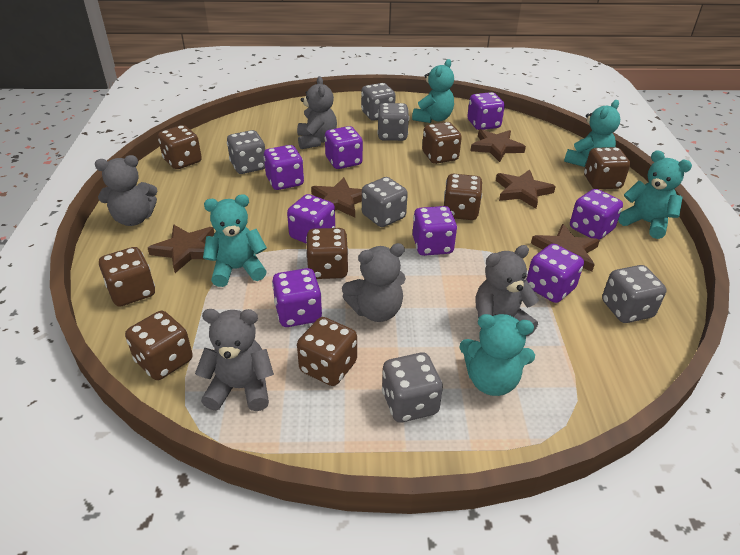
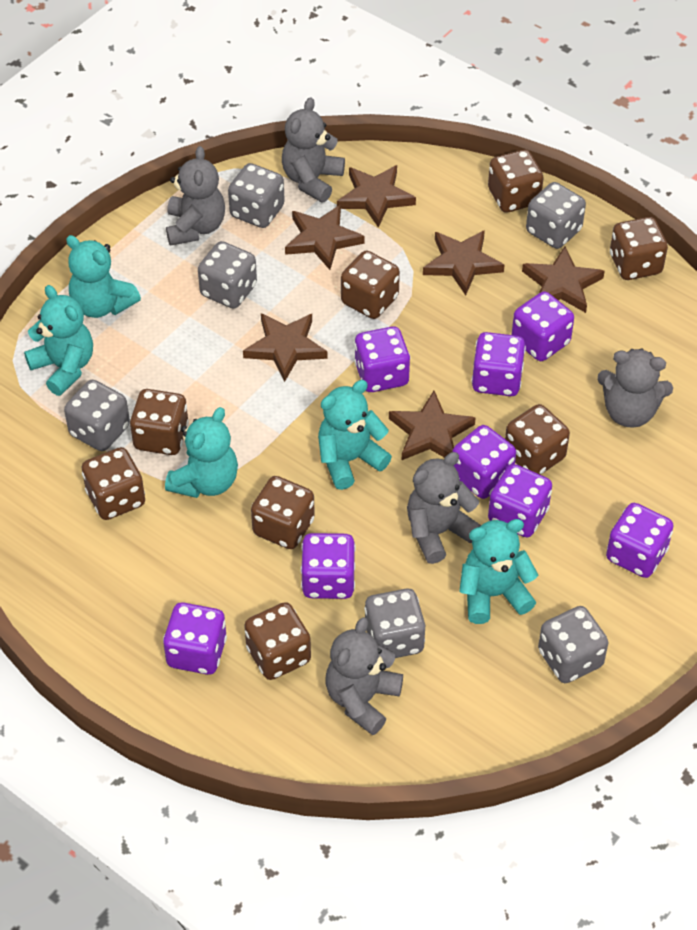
brown star: 5 -> 6

